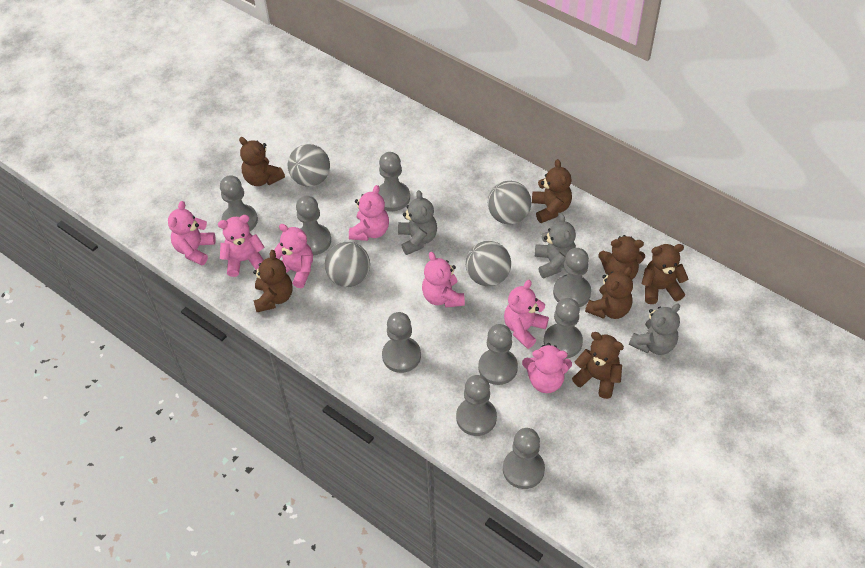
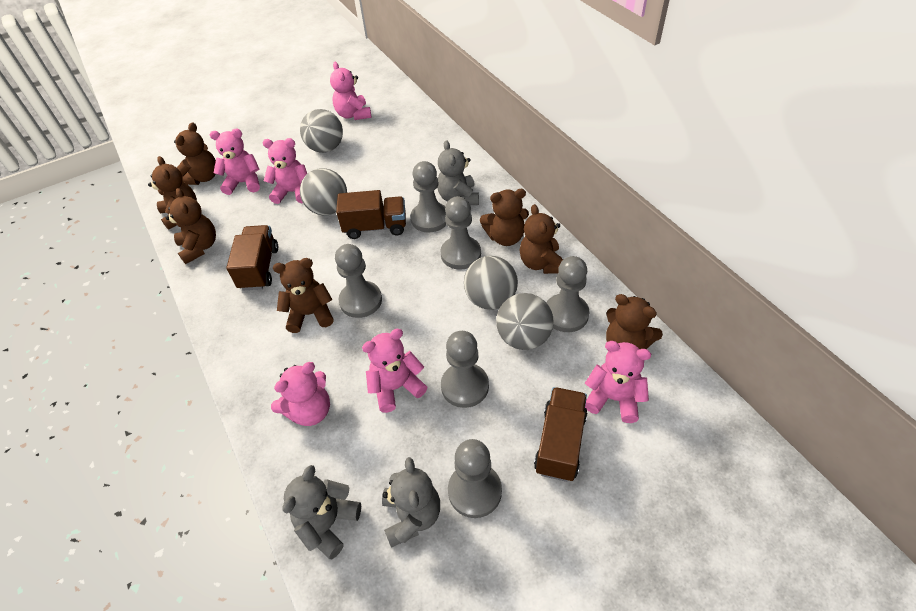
brown truck: 0 -> 3
grey pawn: 9 -> 6
pink teddy bear: 7 -> 6

